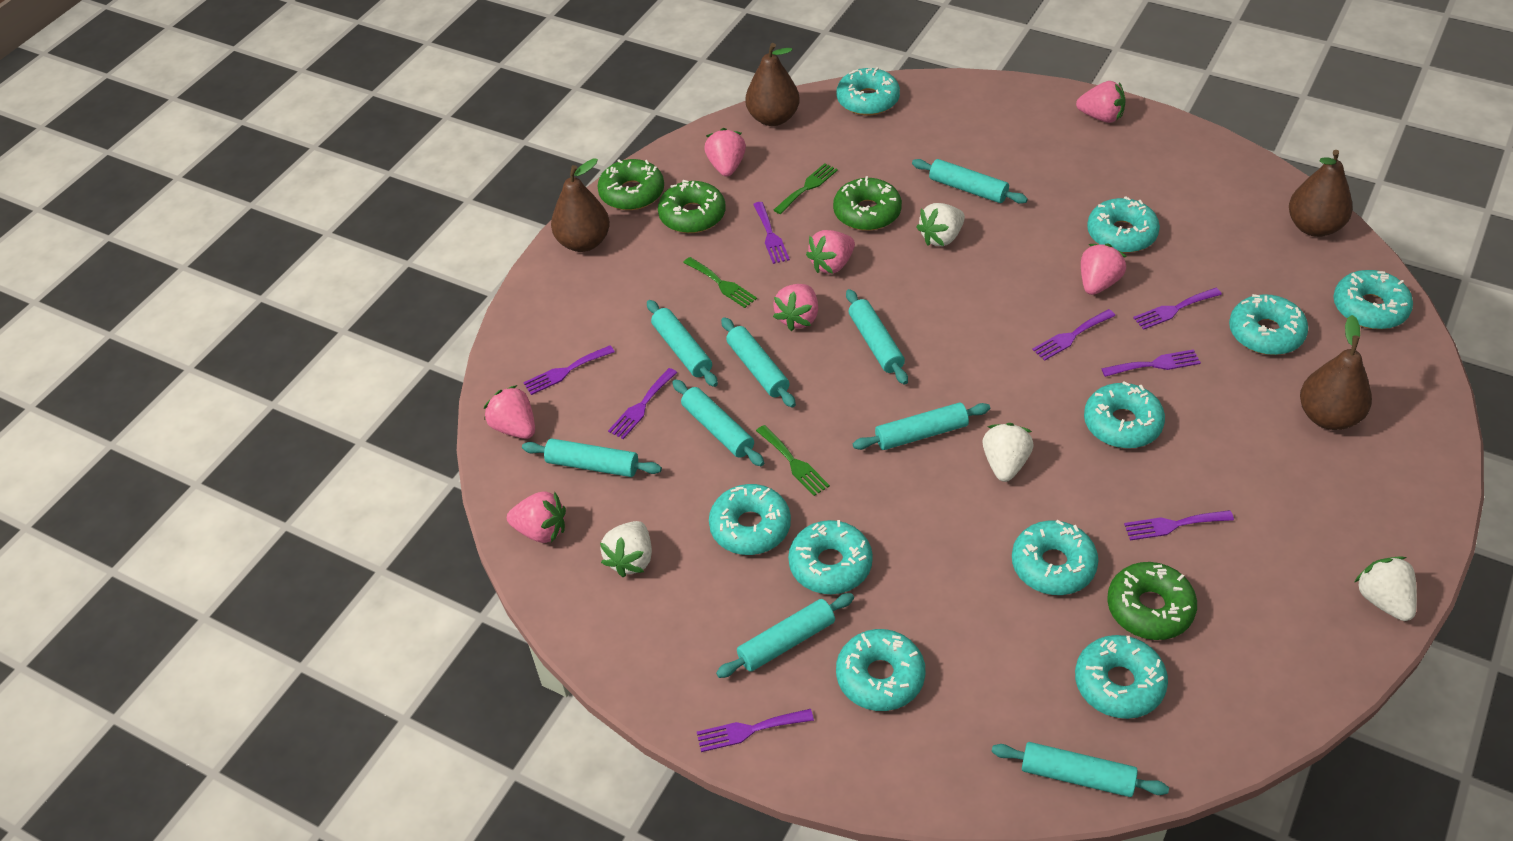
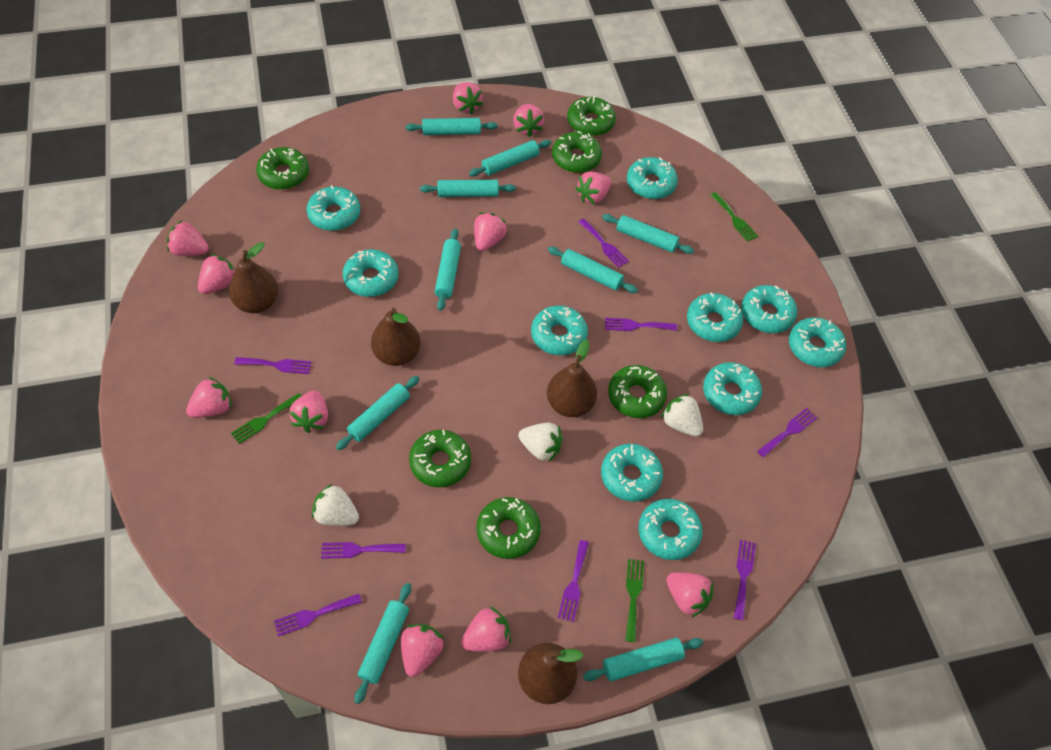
green donut: 4 -> 6
pink strawberry: 7 -> 11
white strawberry: 4 -> 3

